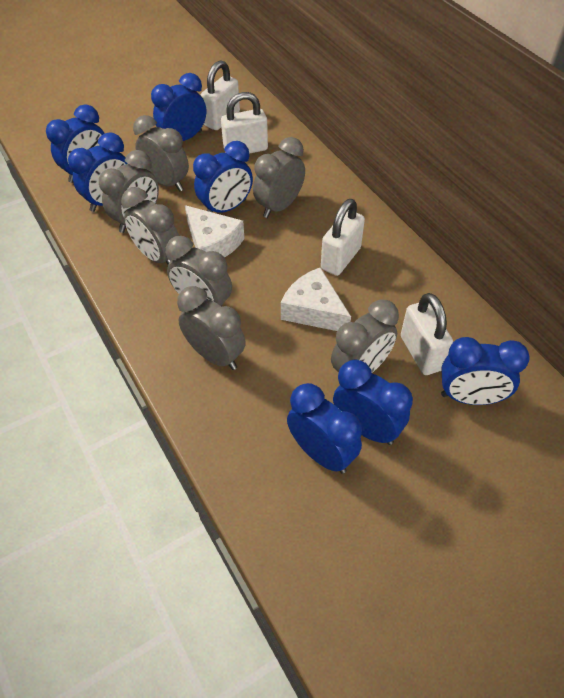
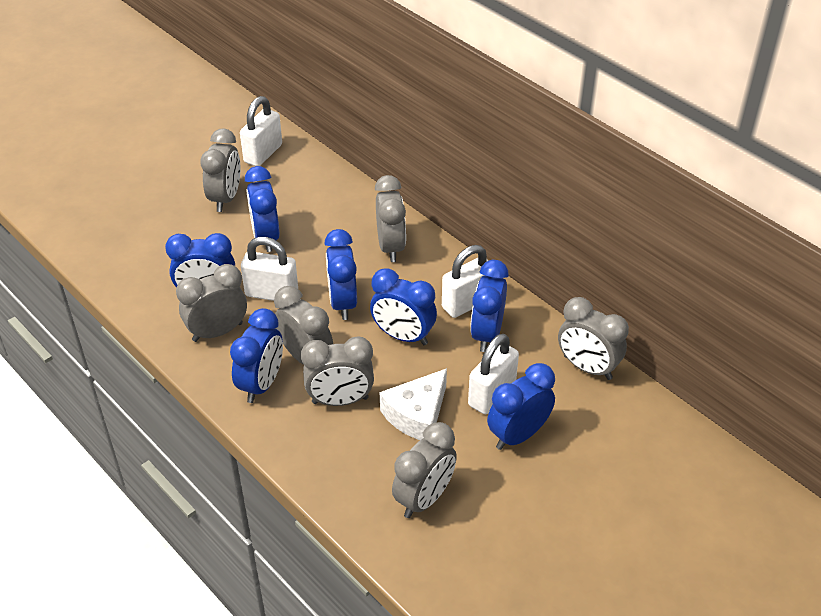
white cheese: 2 -> 1

